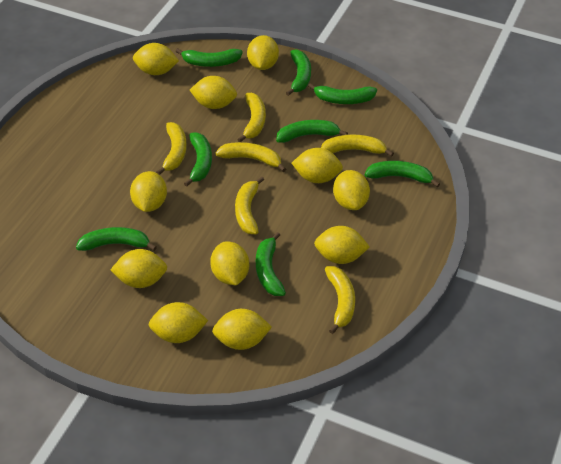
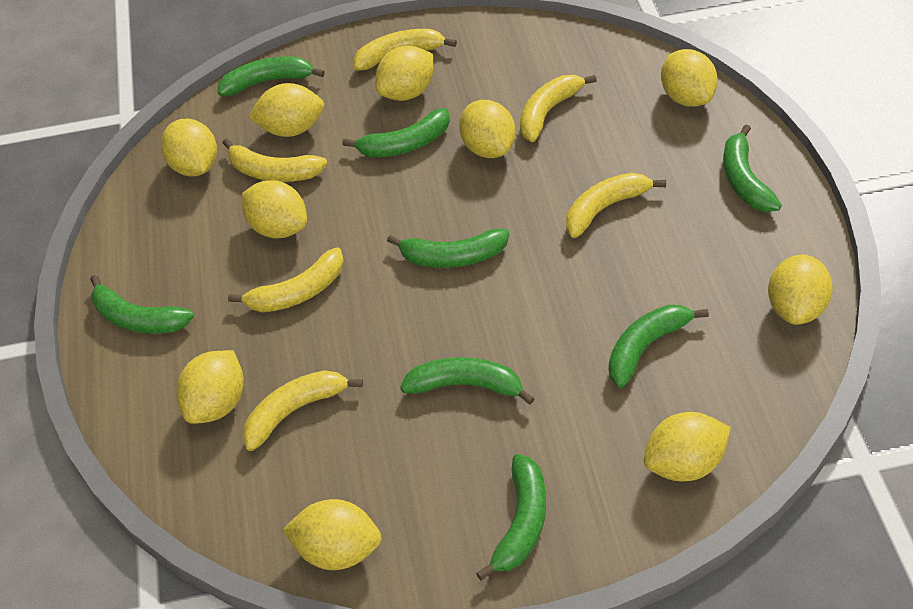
yellow lemon: 11 -> 10

